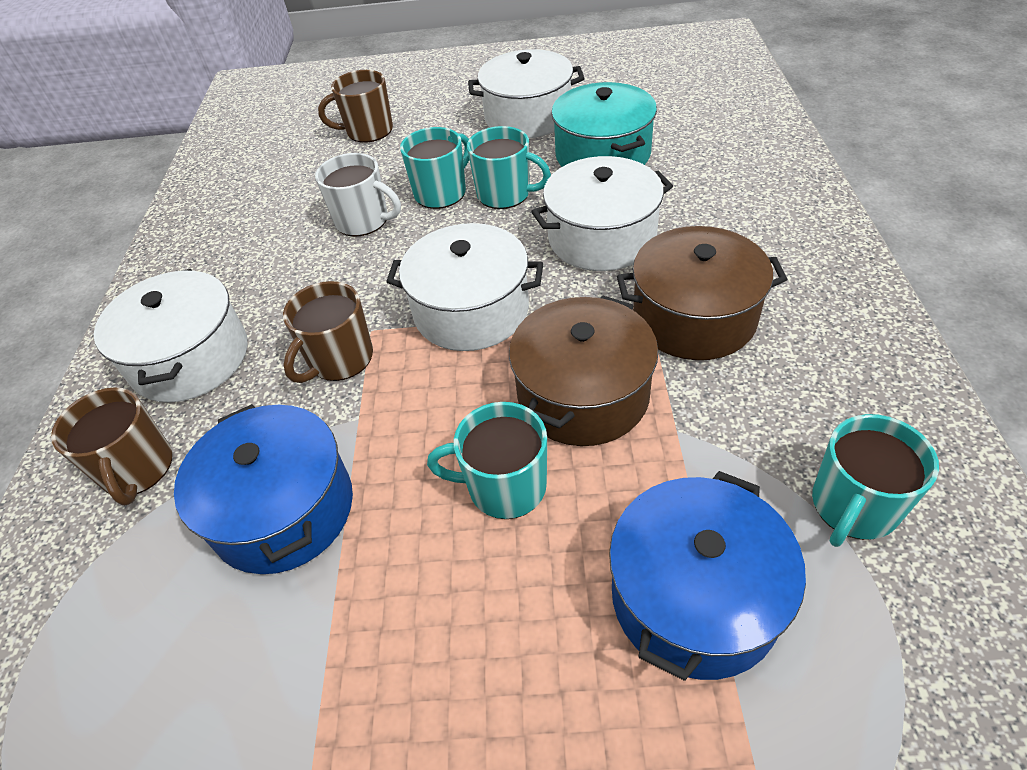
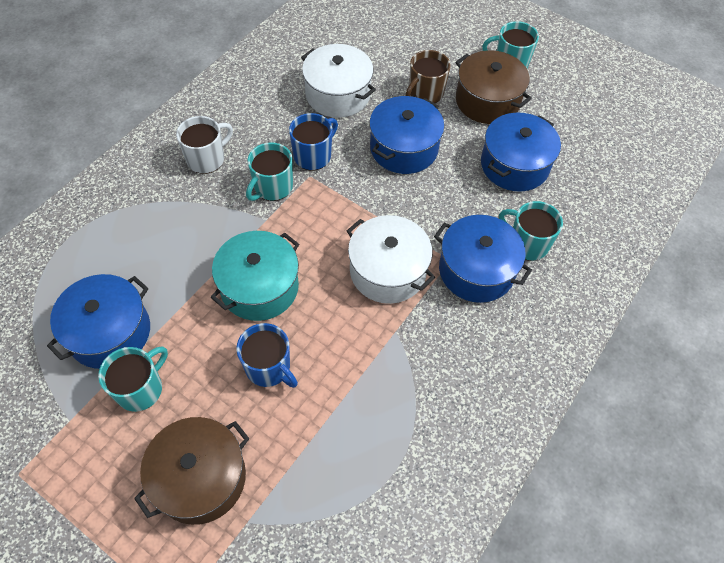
blue mug: 0 -> 2
blue pot: 2 -> 4
brown mug: 3 -> 1
white pot: 4 -> 2

